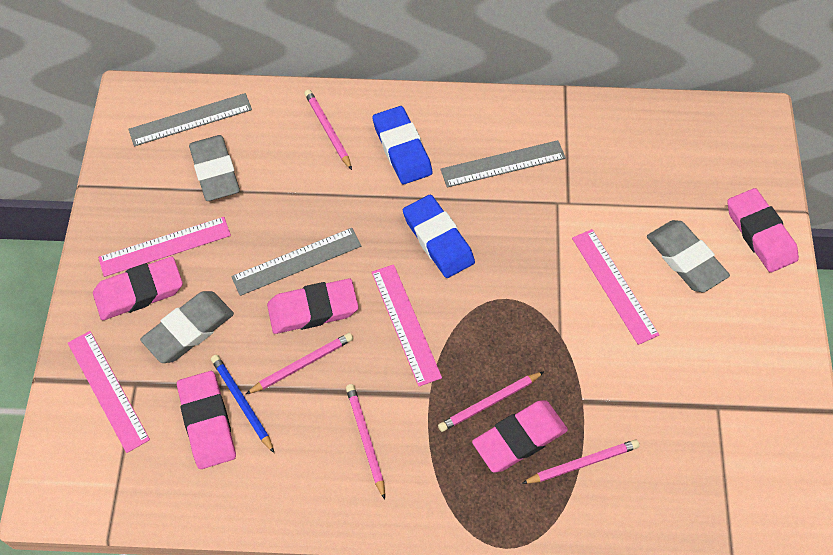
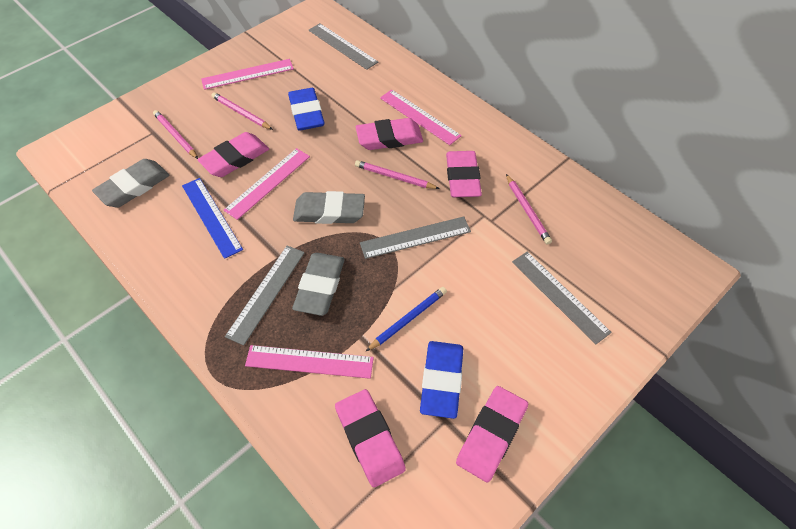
blue ruler: 0 -> 1
grey ruler: 3 -> 4
pink pencil: 5 -> 4

